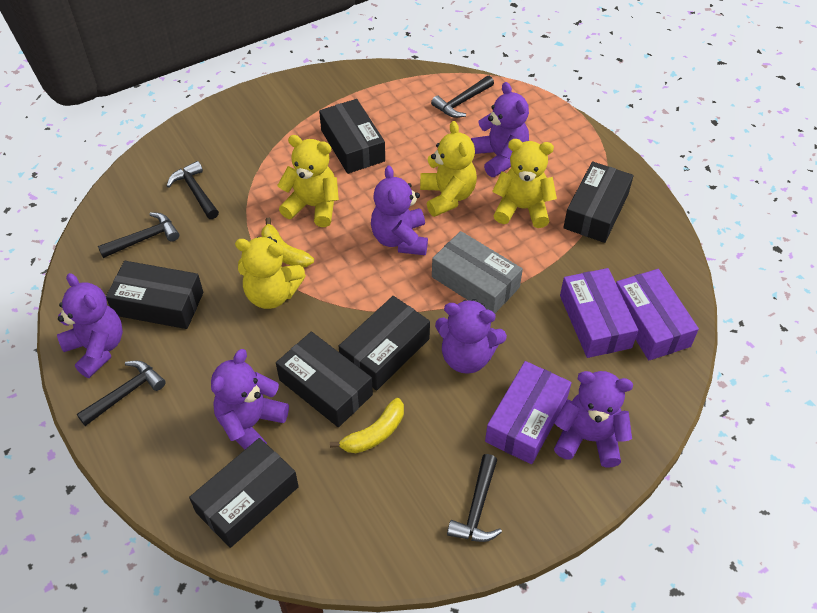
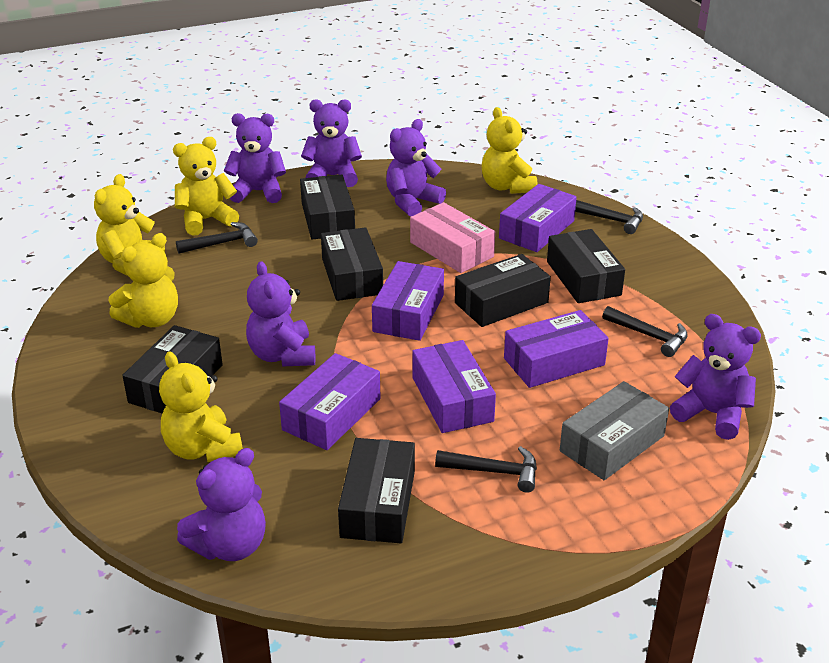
black hammer: 5 -> 4
pink box: 0 -> 1
purple box: 3 -> 5
yellow banana: 2 -> 0
yellow teddy bear: 4 -> 5

